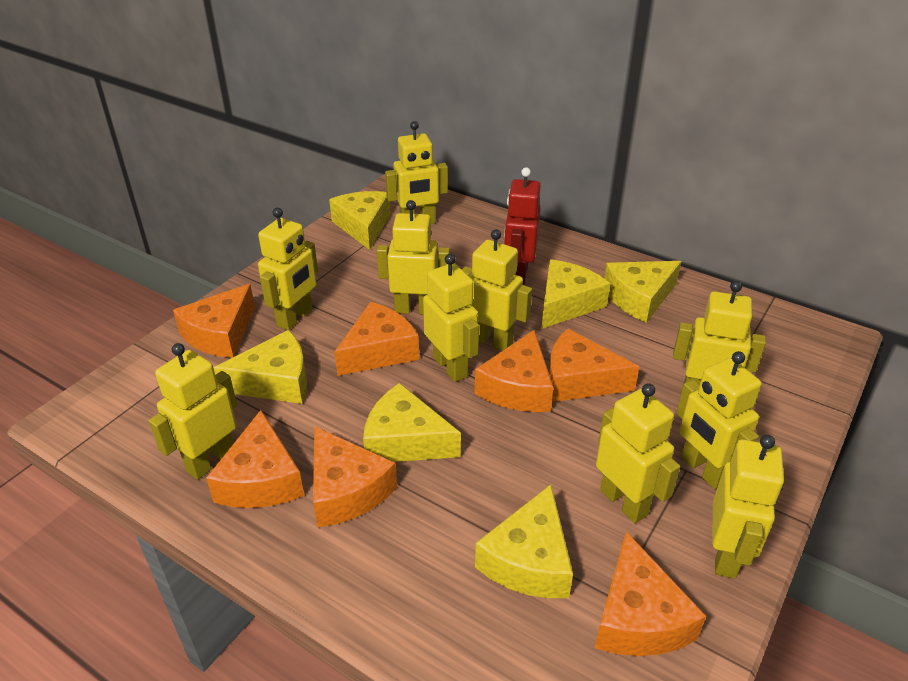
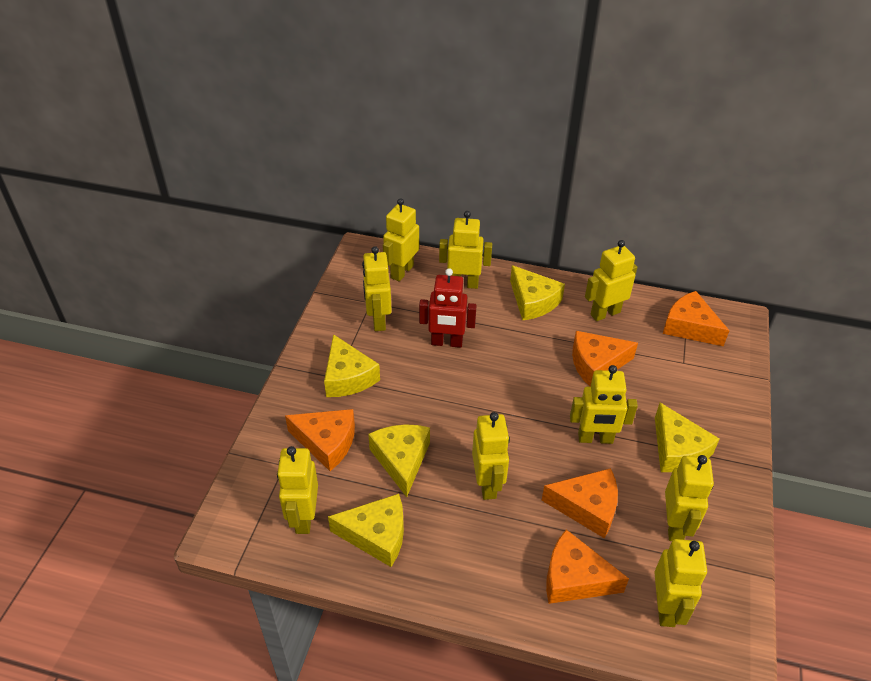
orange cheese: 7 -> 5
yellow cheese: 6 -> 5
yellow robot: 10 -> 9

